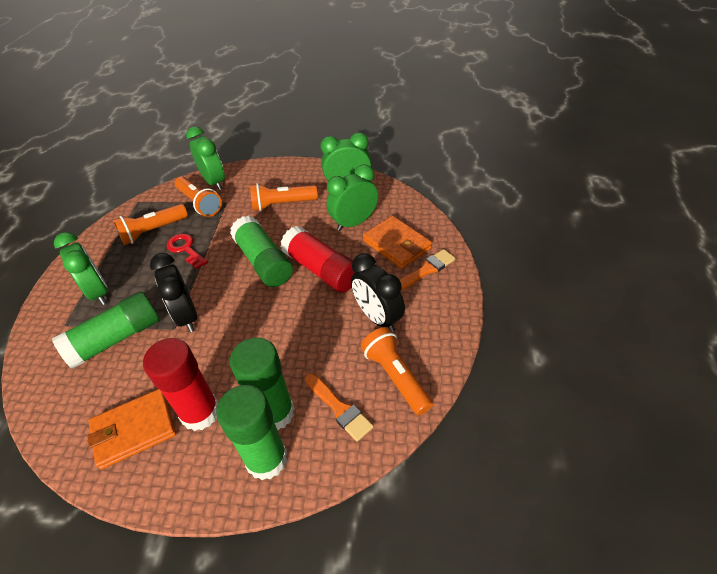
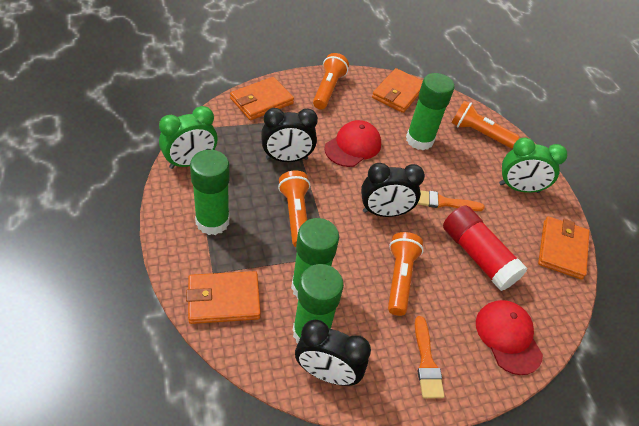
black clock: 2 -> 3
green clock: 4 -> 2
orange wallet: 2 -> 4
red cap: 0 -> 2
red glue stick: 2 -> 1
red key: 1 -> 0

